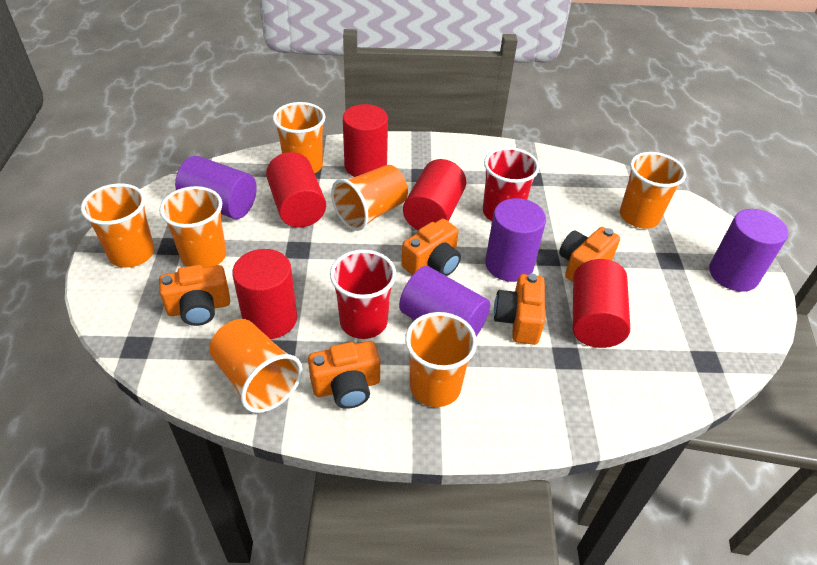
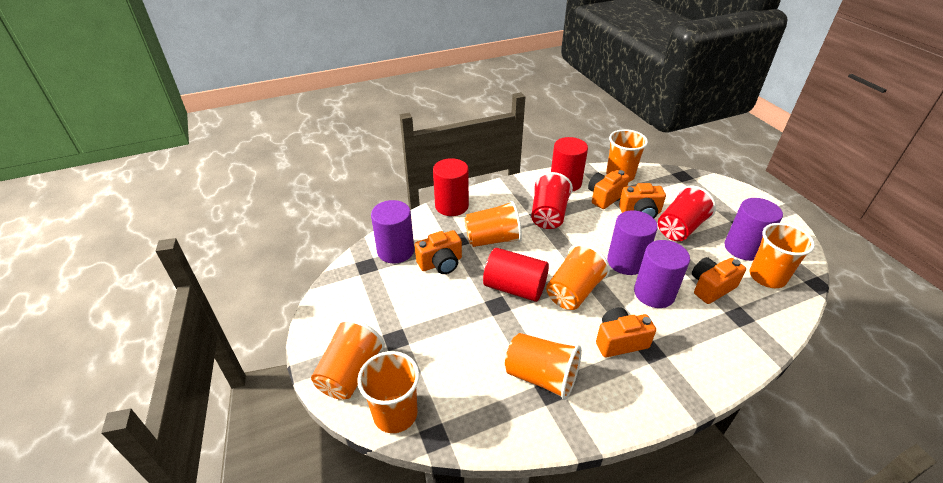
red cylinder: 5 -> 3

